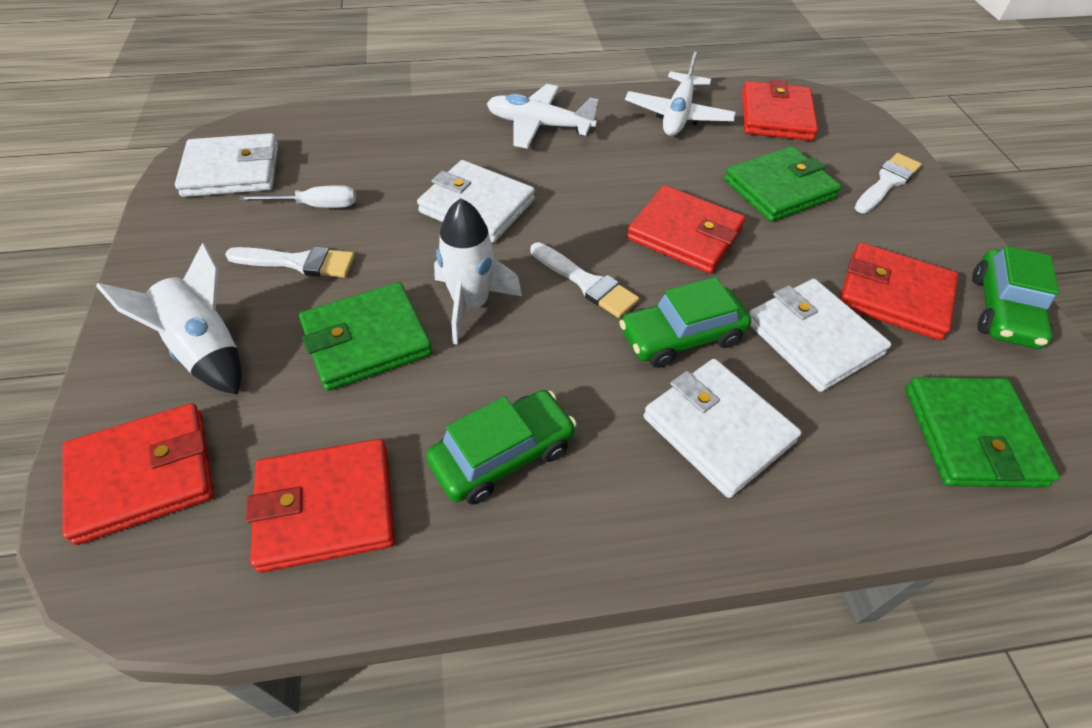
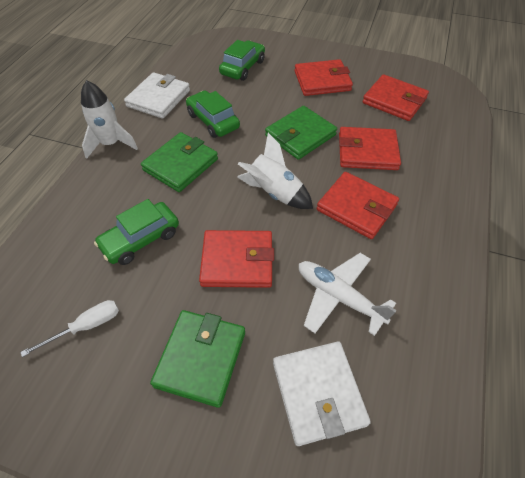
white brush: 3 -> 0
white plane: 2 -> 1
white wallet: 4 -> 2

